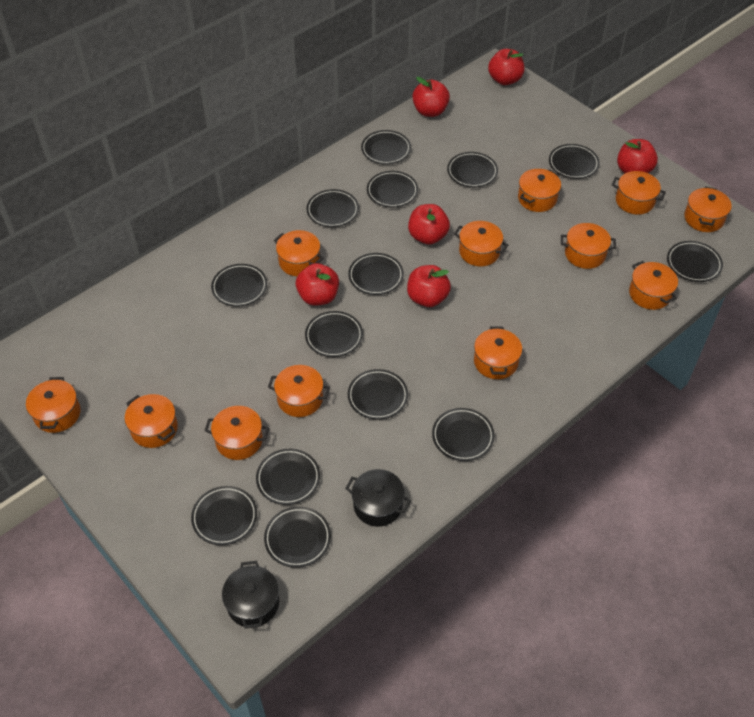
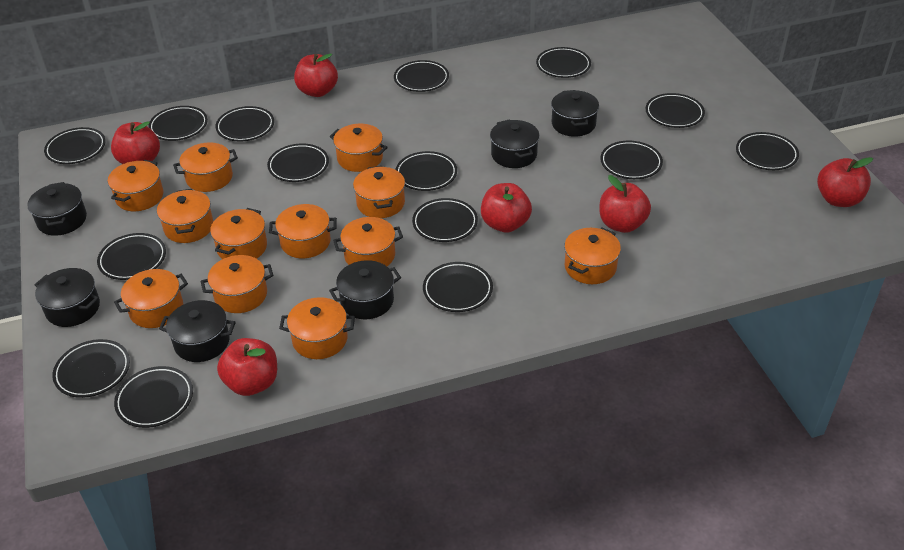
black plate: 14 -> 15
black pot: 2 -> 6

